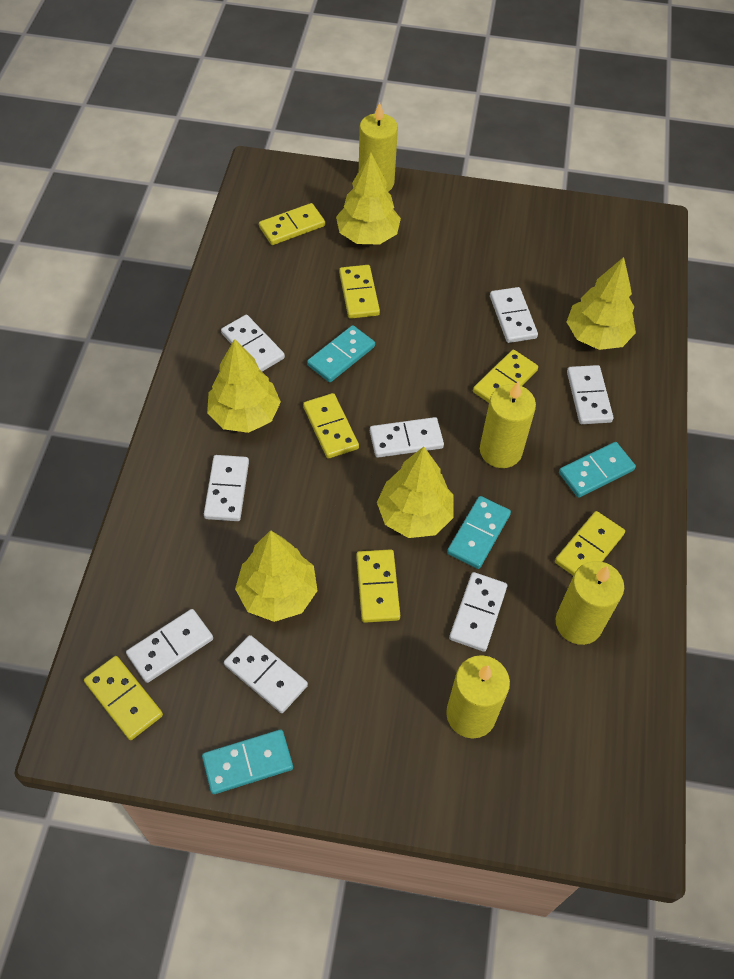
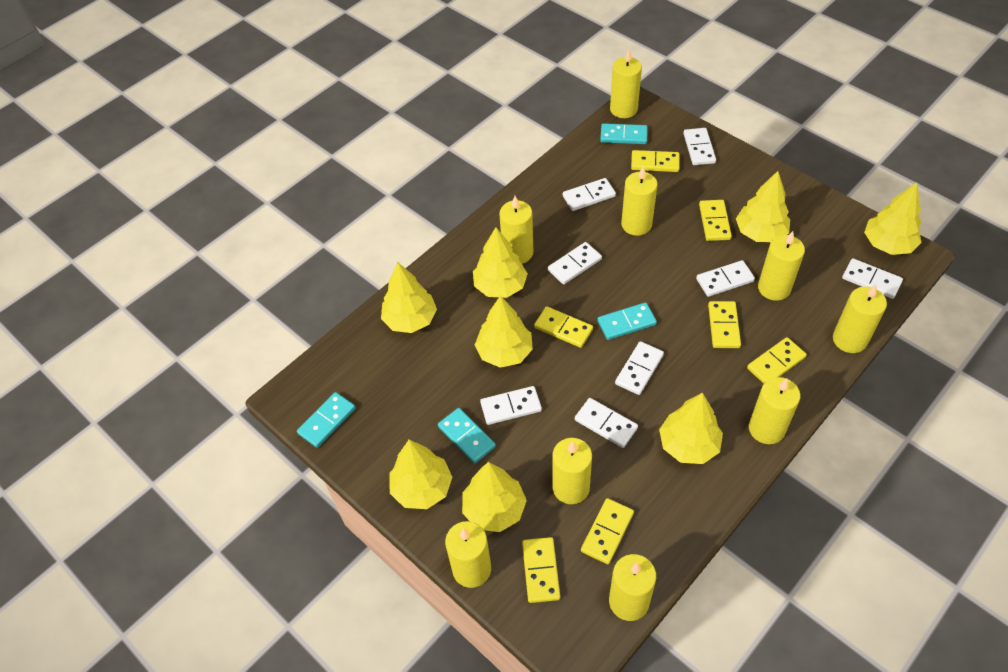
yellow candle: 4 -> 9
yellow tree: 5 -> 8

